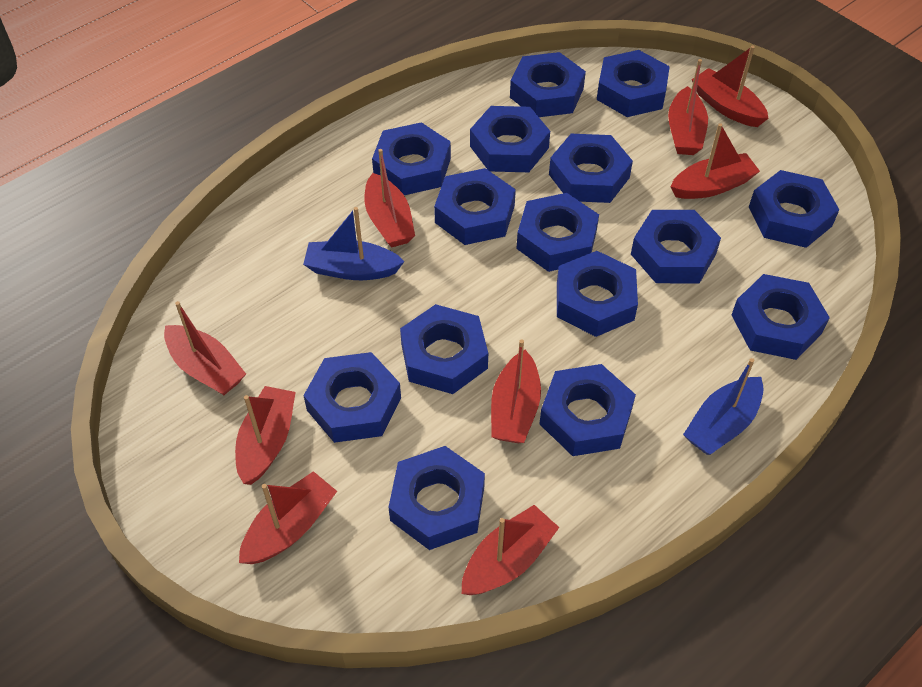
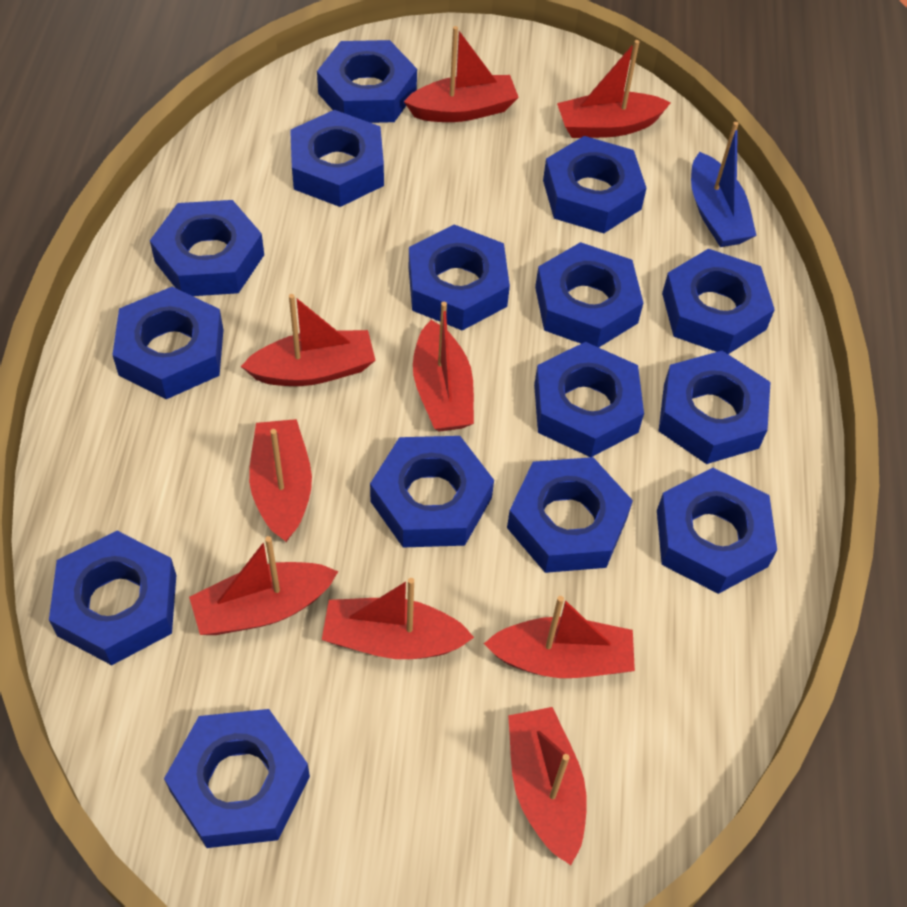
blue boat: 2 -> 1

